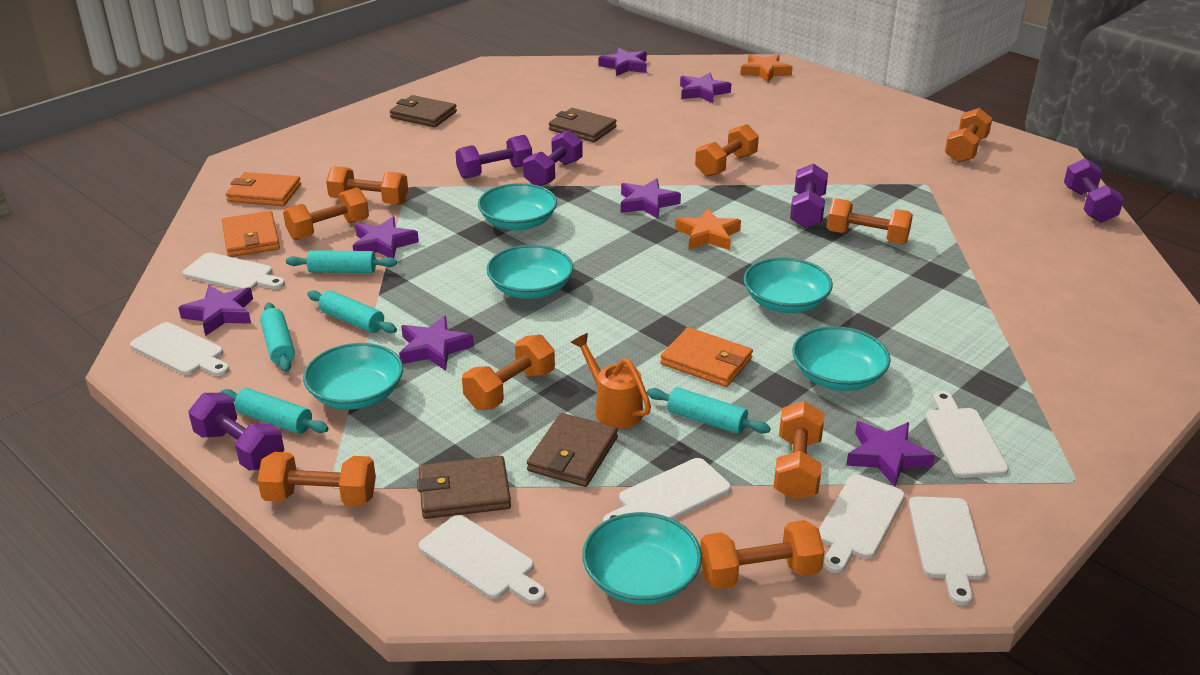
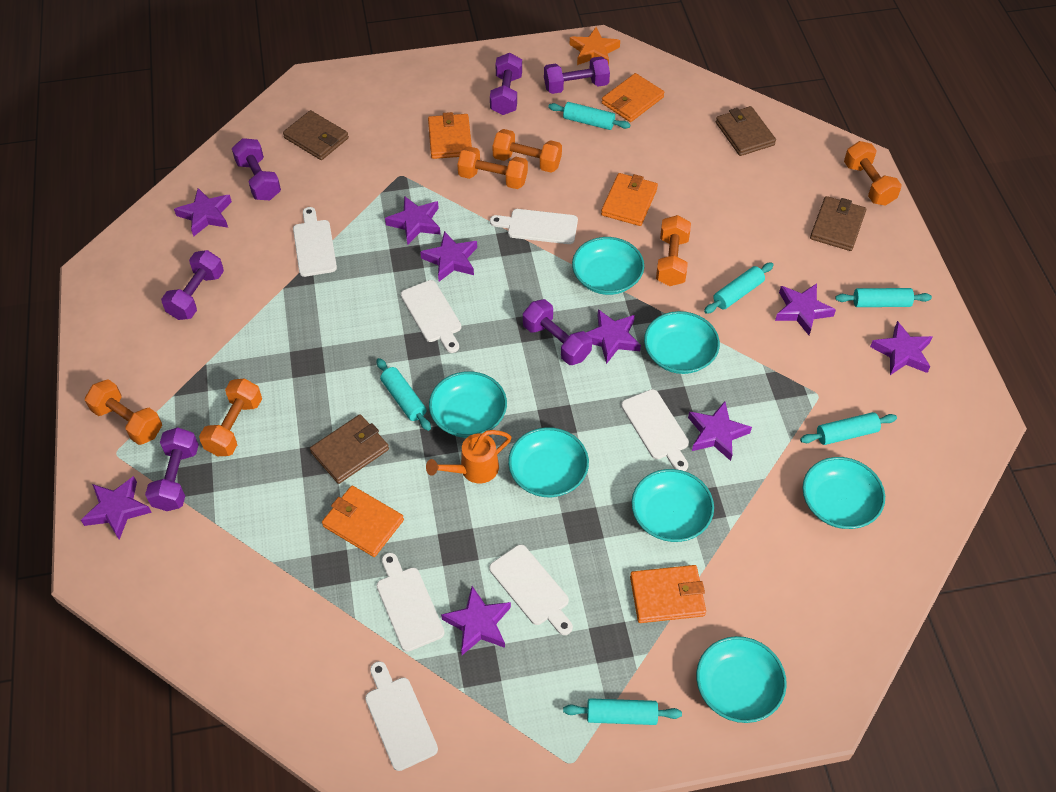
orange dumbbell: 9 -> 6
orange star: 2 -> 1
orange wallet: 3 -> 5
purple dumbbell: 5 -> 6
purple star: 7 -> 9
turquoise bowl: 6 -> 7
turquoise rolling pin: 5 -> 6

